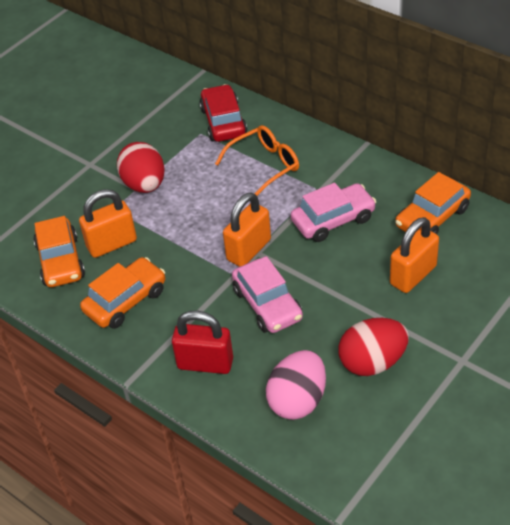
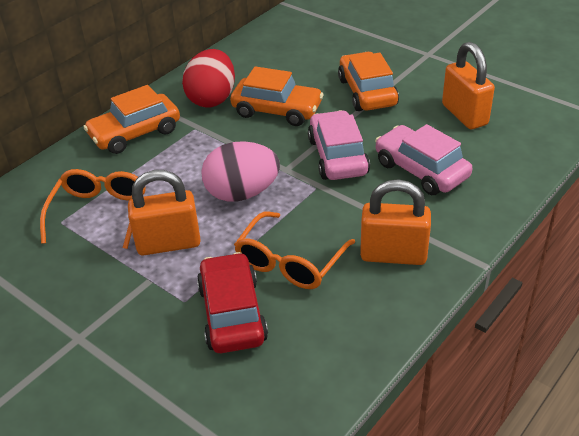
orange glasses: 1 -> 2
red egg: 2 -> 1
red padlock: 1 -> 0

